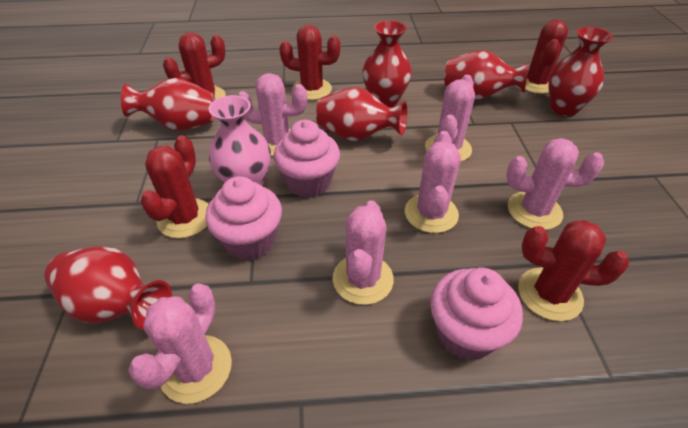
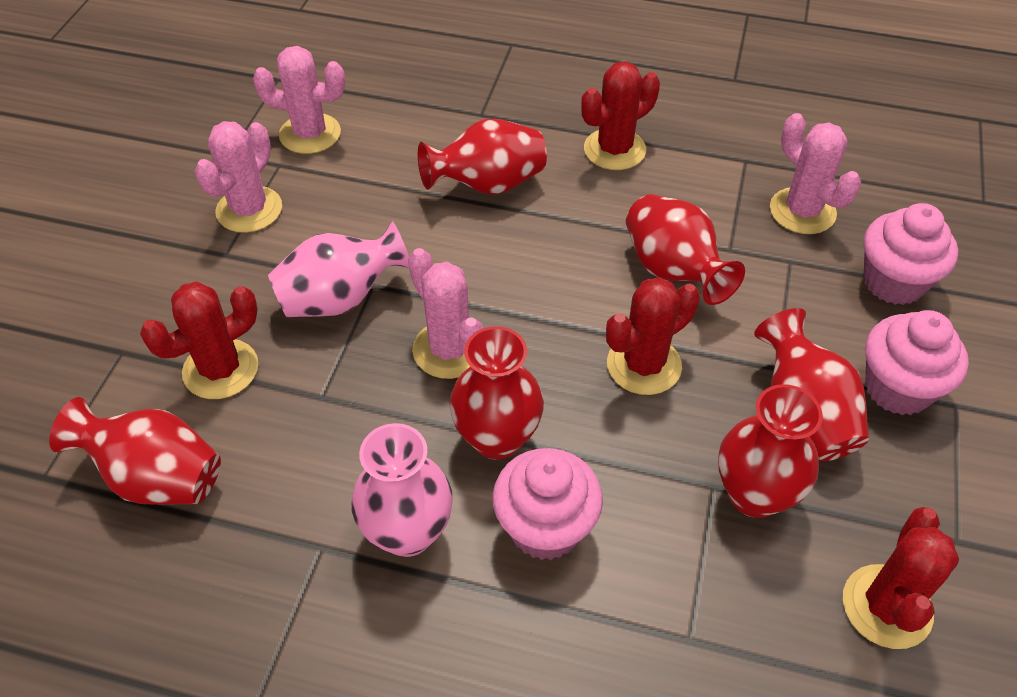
pink cactus: 6 -> 4
pink vase: 1 -> 2
red cactus: 5 -> 4

